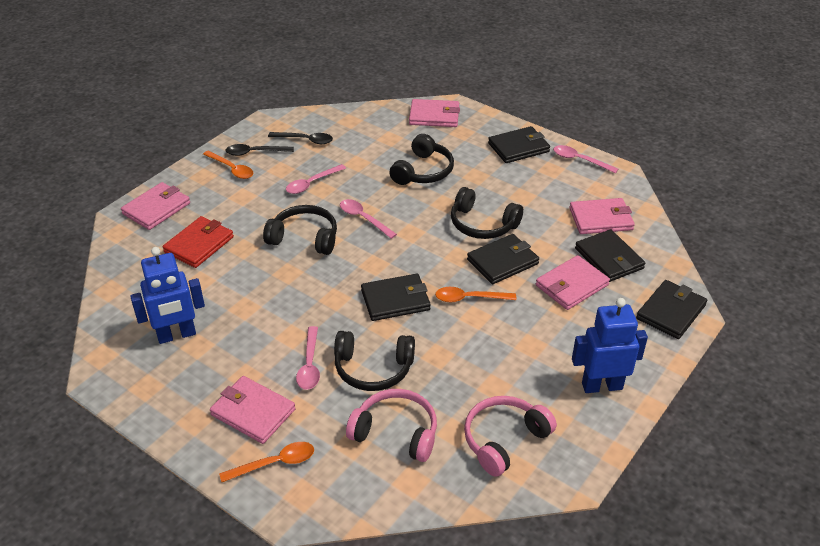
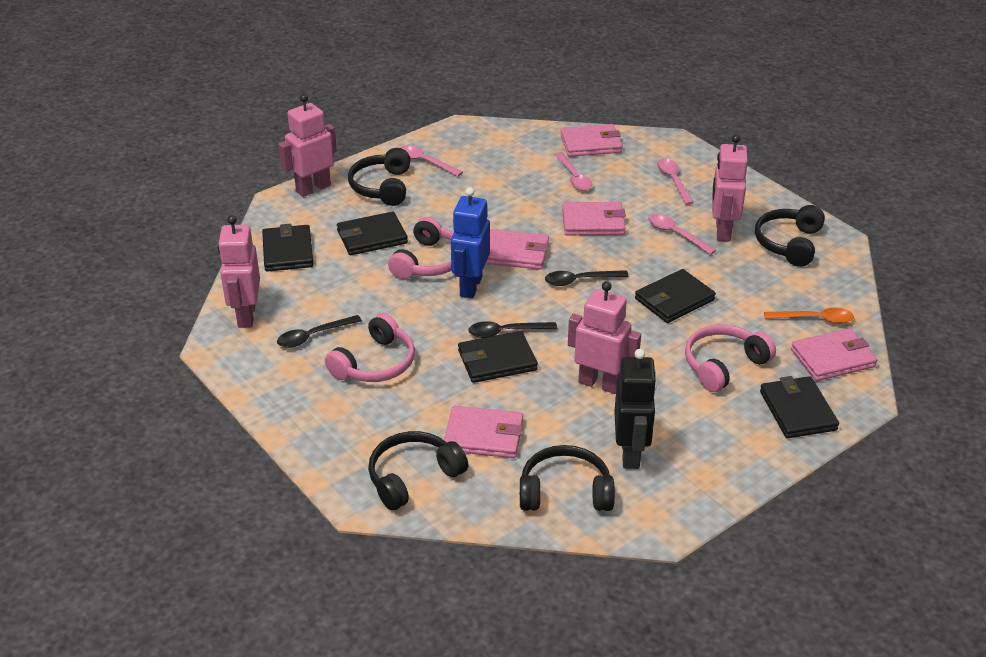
black robot: 0 -> 1
black spoon: 2 -> 3
blue robot: 2 -> 1
orange spoon: 3 -> 1
pink headphones: 2 -> 3
pink robot: 0 -> 4
red wallet: 1 -> 0

